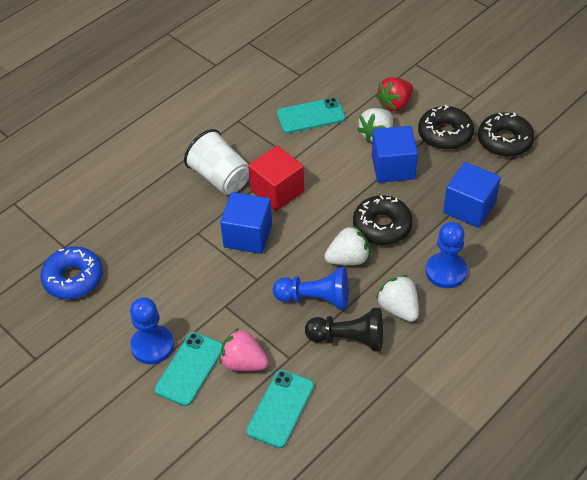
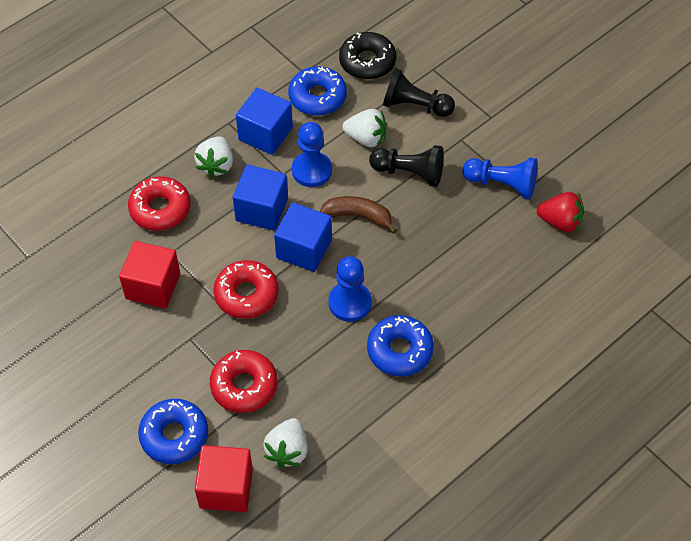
black donut: 3 -> 1
black pawn: 1 -> 2
blue donut: 1 -> 3
brown banana: 0 -> 1
pink strawberry: 1 -> 0
red cube: 1 -> 2
red donut: 0 -> 3
turquoise phone: 3 -> 0
white cup: 1 -> 0

